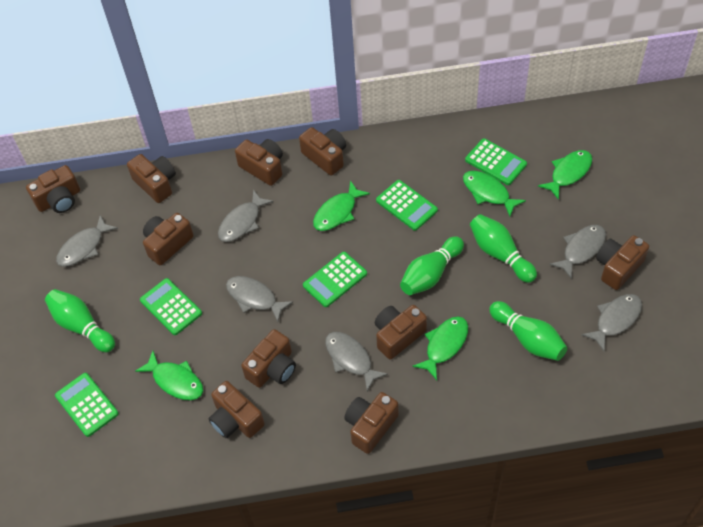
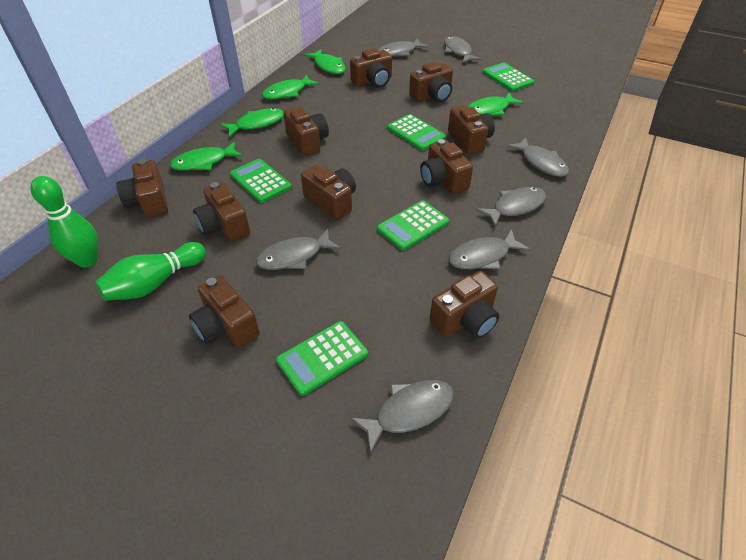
green bowling pin: 4 -> 2
grey fish: 6 -> 7

